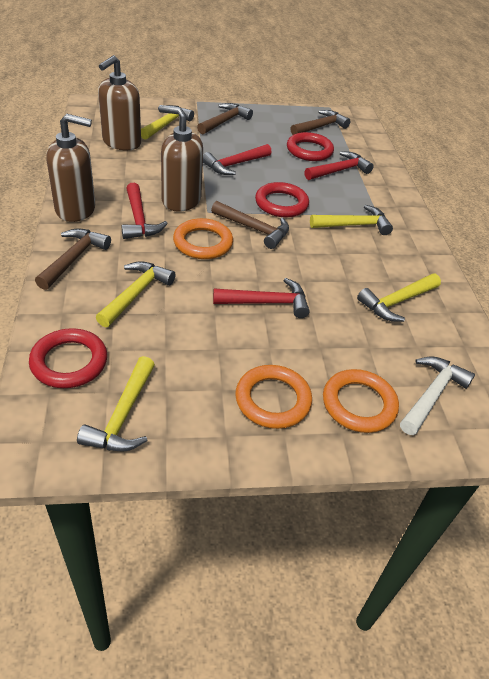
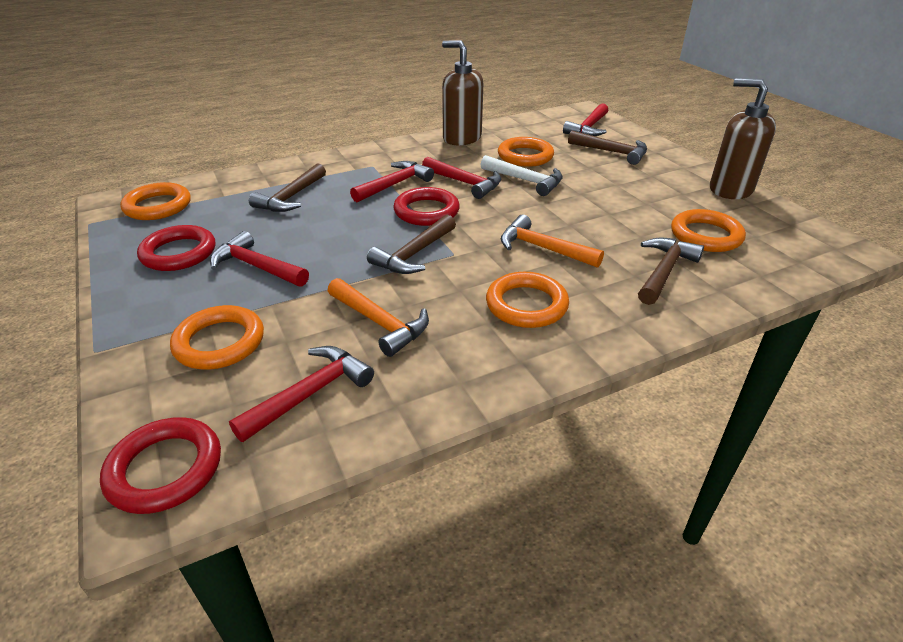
brown soap dispenser: 3 -> 2
orange hammer: 0 -> 2
orange ring: 3 -> 5
red hammer: 4 -> 5
yellow hammer: 5 -> 0

